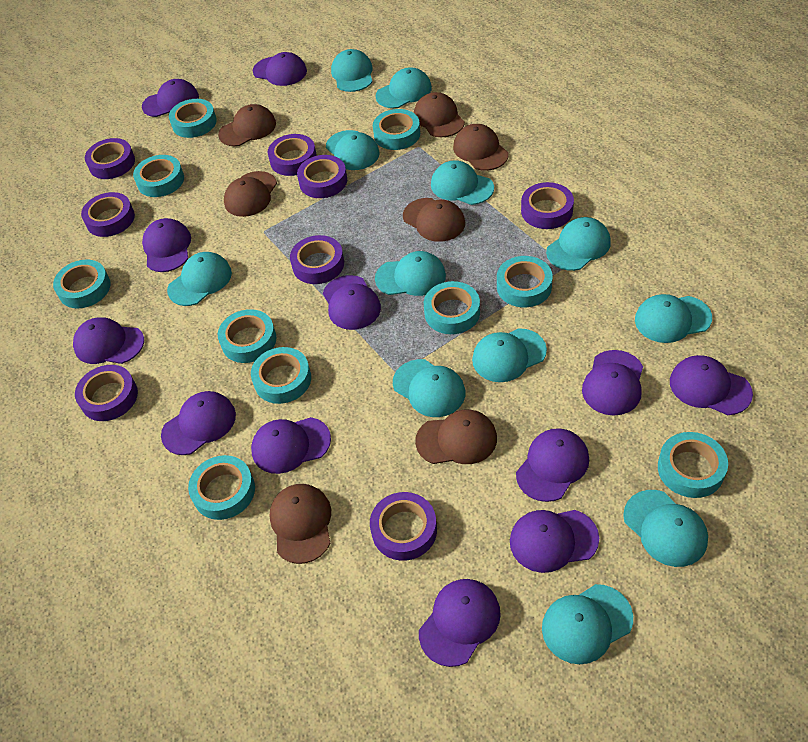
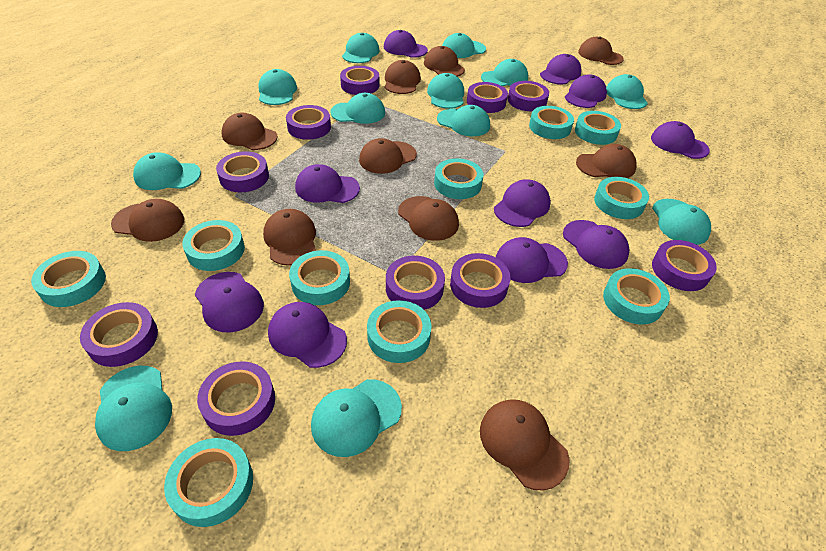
brown cap: 7 -> 10
purple cap: 12 -> 10
purple tape: 8 -> 10

